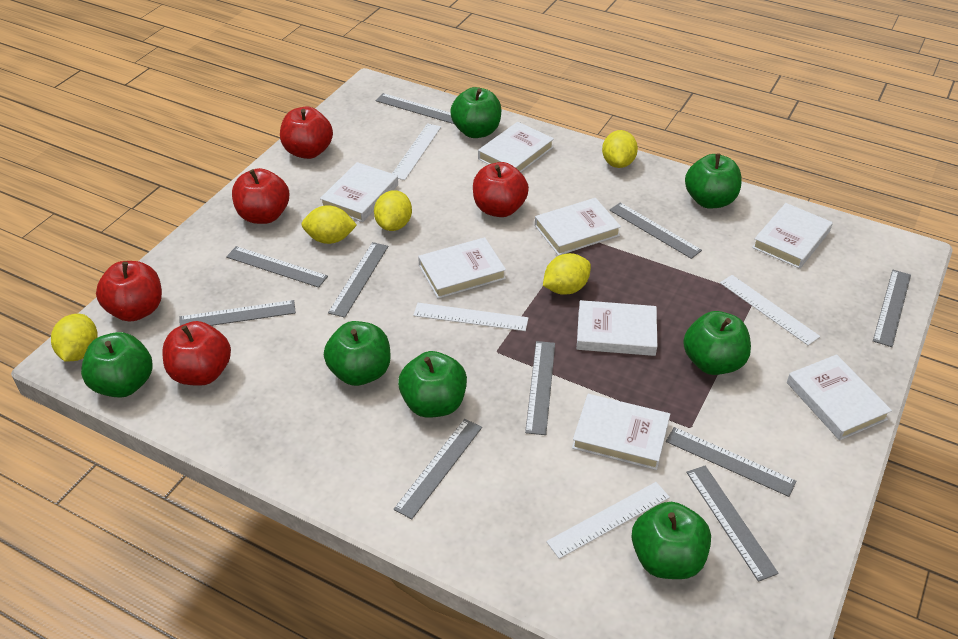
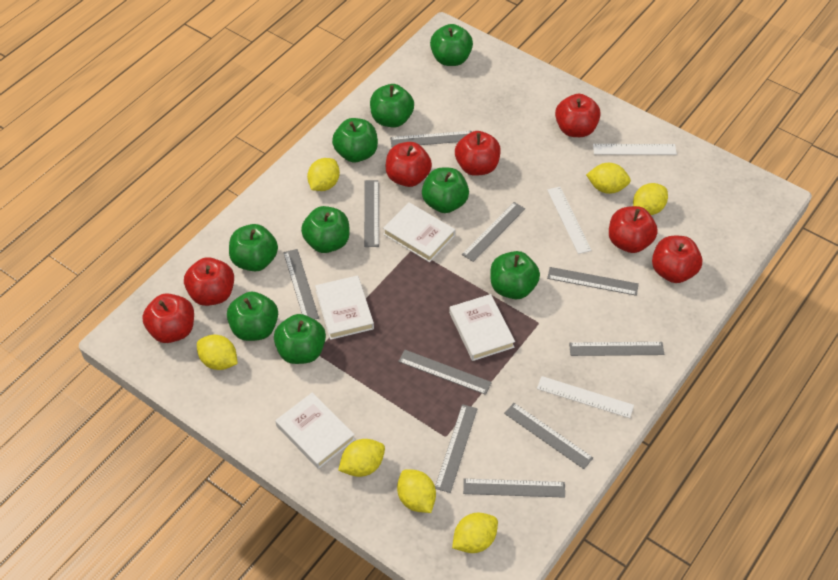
green apple: 7 -> 9
red apple: 5 -> 7
white book: 8 -> 4
white ruler: 4 -> 3
yellow lemon: 5 -> 7

